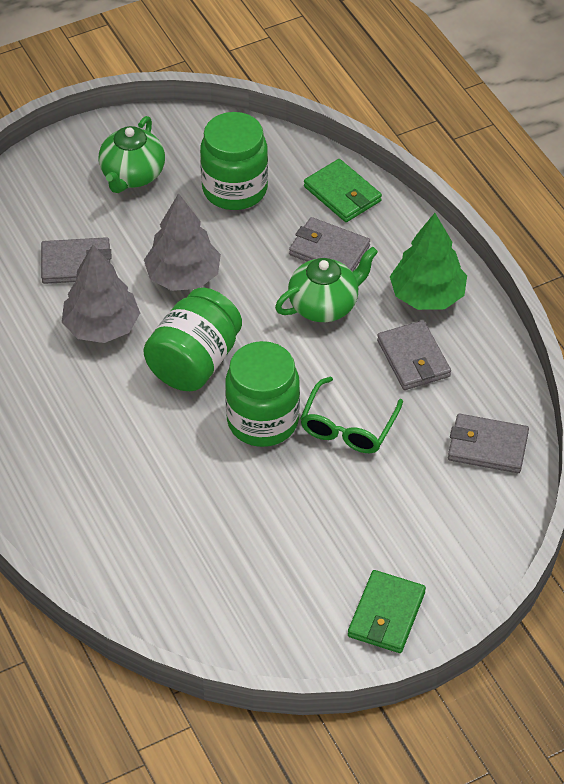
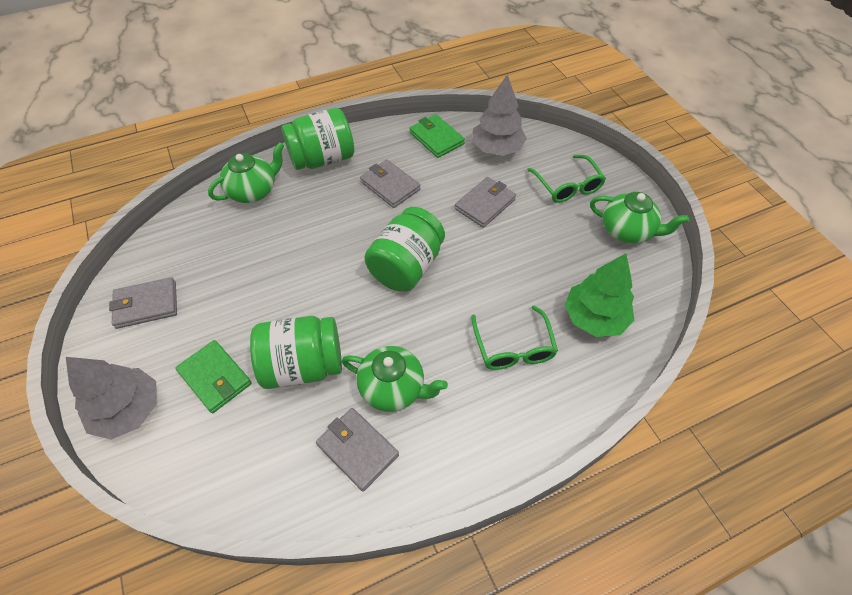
green glasses: 1 -> 2
green teapot: 2 -> 3

